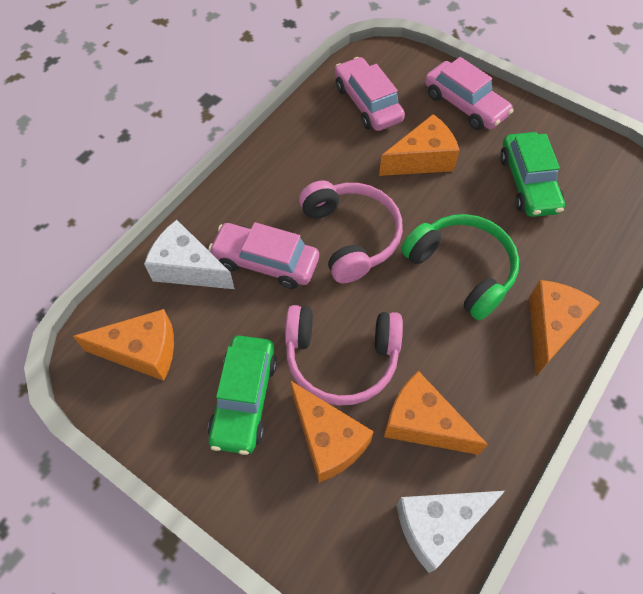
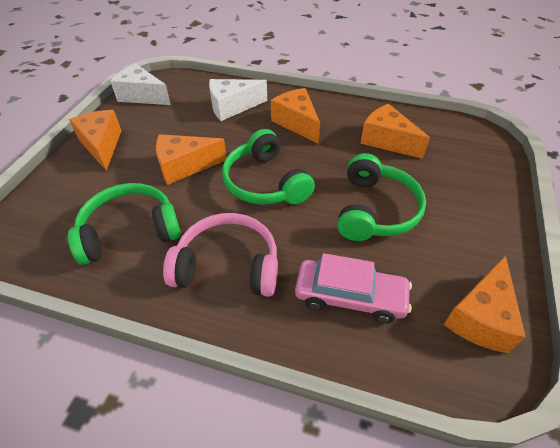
green car: 2 -> 0
green headphones: 1 -> 3
pink car: 3 -> 1
pink headphones: 2 -> 1

